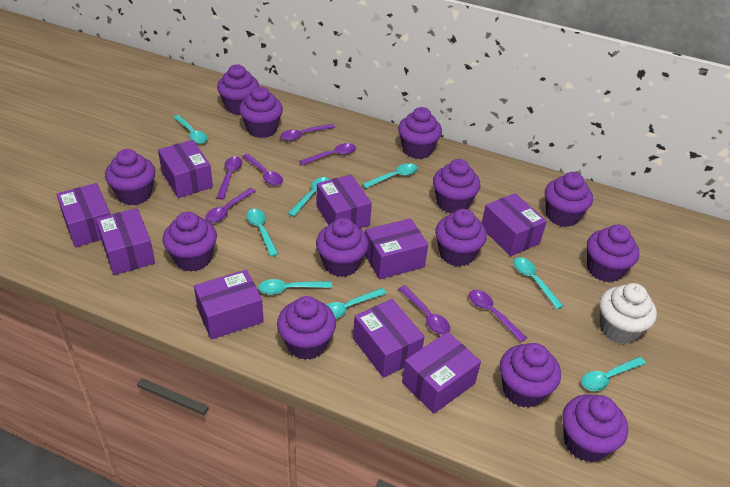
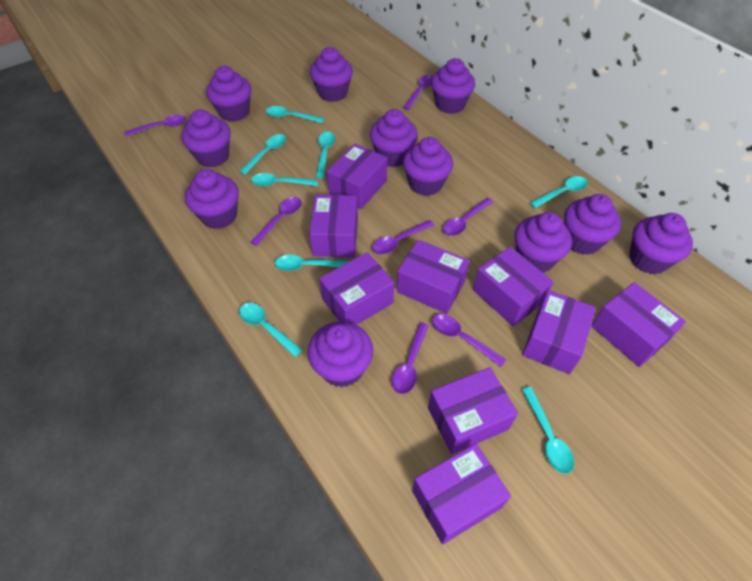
purple cupcake: 13 -> 11
white cupcake: 1 -> 0

